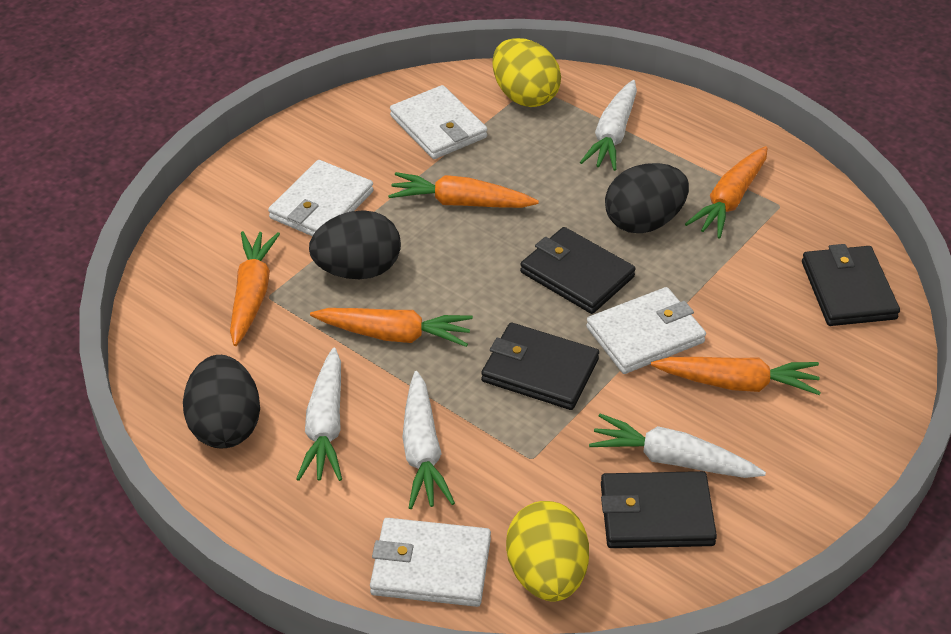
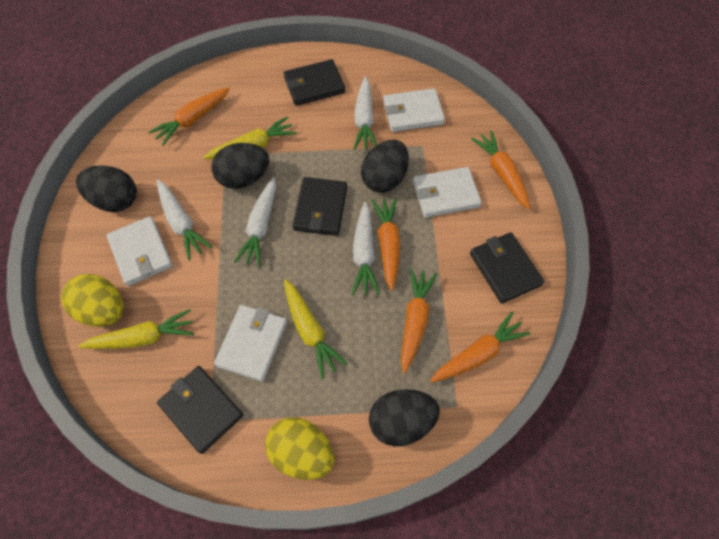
black egg: 3 -> 4
yellow carrot: 0 -> 3

